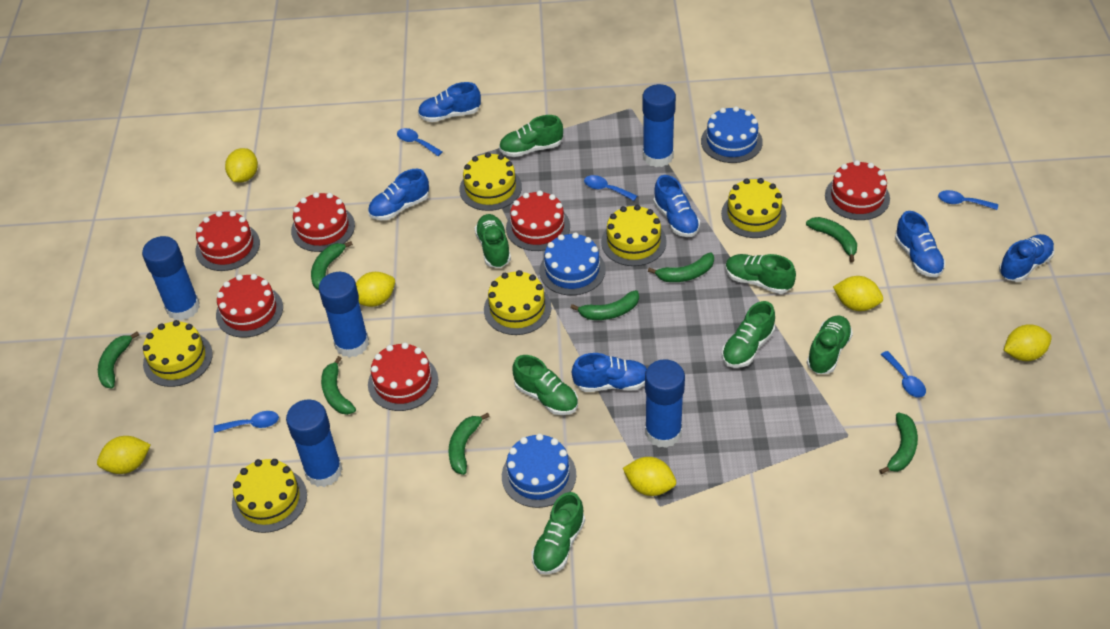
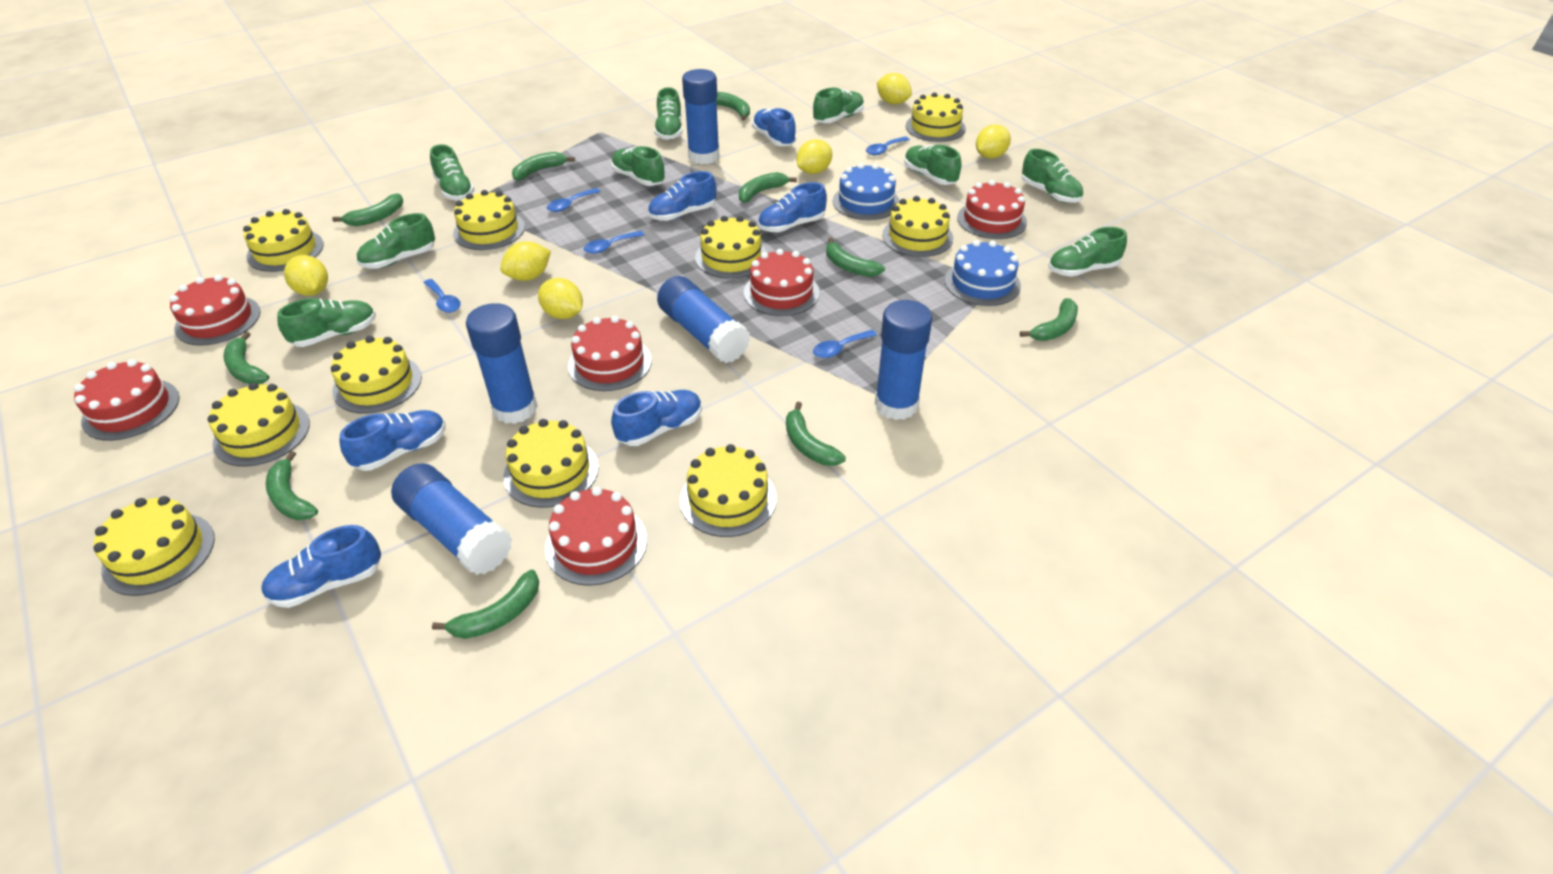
blue cake: 3 -> 2
green banana: 8 -> 10
green shoe: 7 -> 9
yellow cake: 6 -> 10

